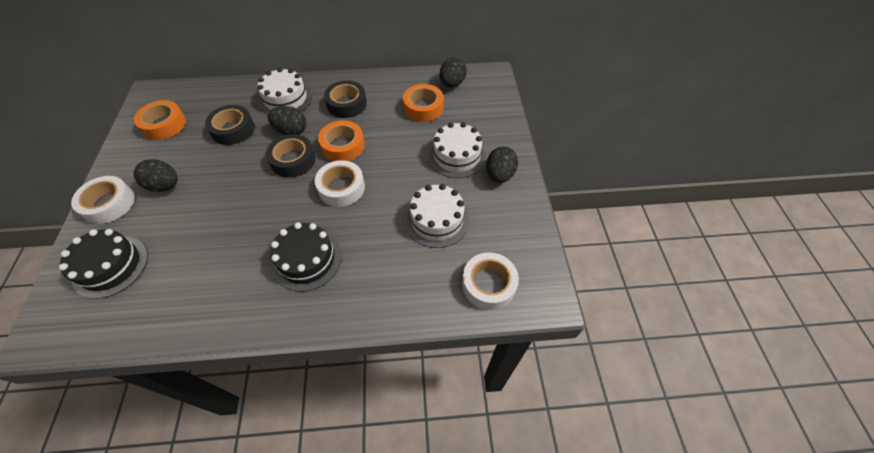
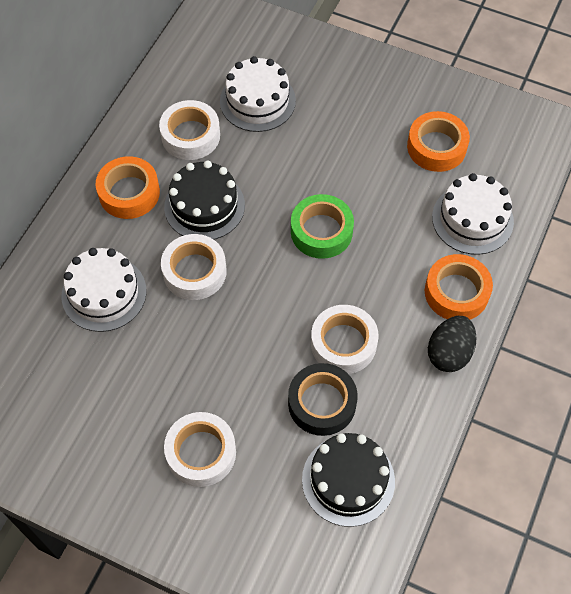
black egg: 4 -> 1
black tape: 3 -> 1
green tape: 0 -> 1
white tape: 3 -> 4

